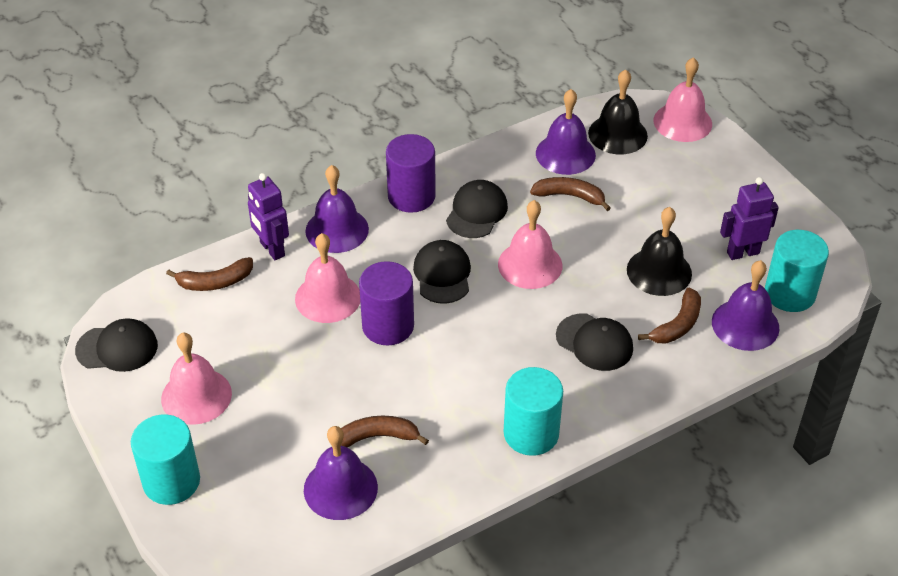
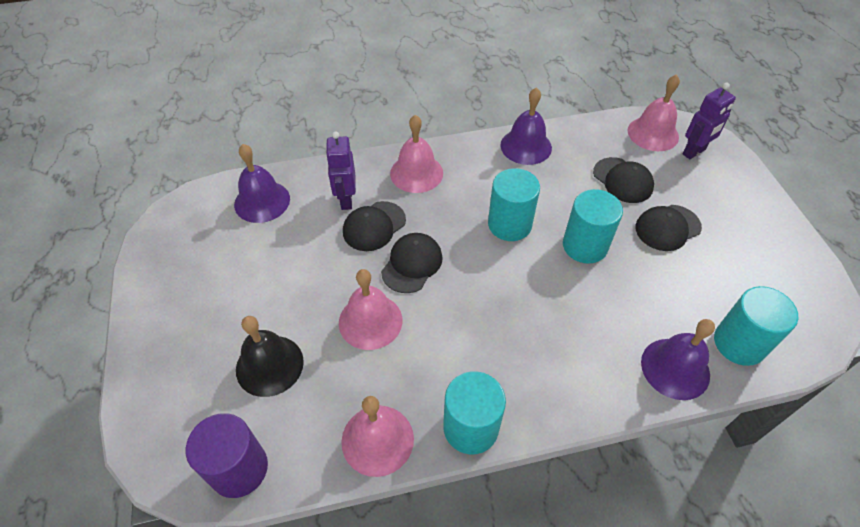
black bell: 2 -> 1
brown banana: 4 -> 0
purple bell: 4 -> 3
purple cylinder: 2 -> 1
turquoise cylinder: 3 -> 4

